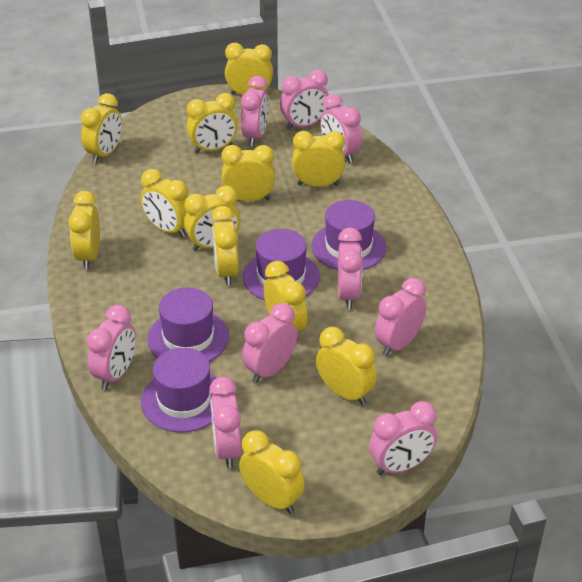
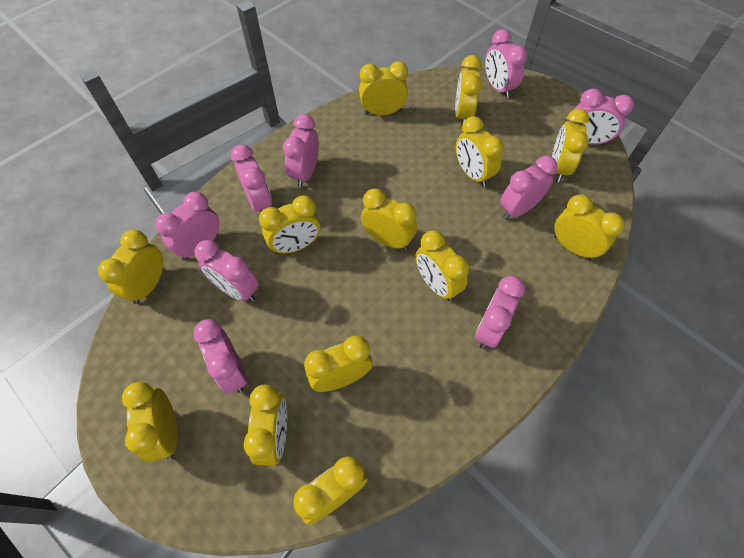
purple hat: 4 -> 0
yellow clock: 12 -> 13

